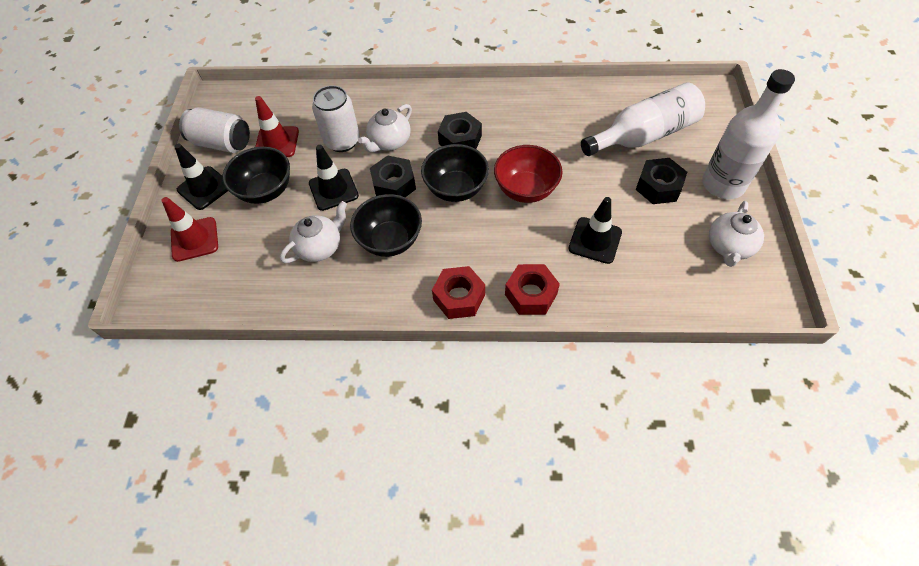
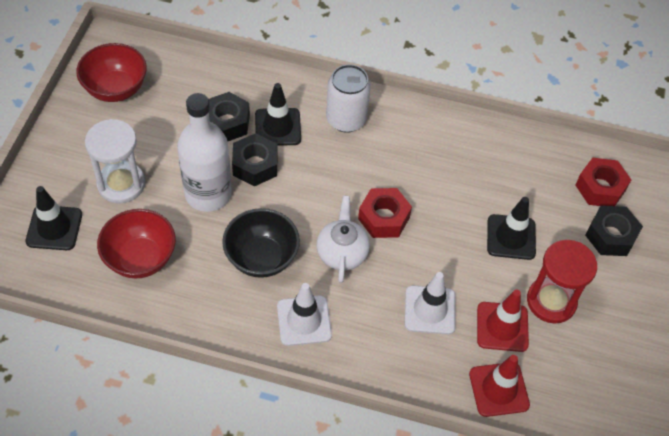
black bowl: 3 -> 1
red bowl: 1 -> 2
red hourglass: 0 -> 1
white bottle: 2 -> 1
white can: 2 -> 1
white hourglass: 0 -> 1
white teapot: 3 -> 1
white traffic cone: 0 -> 2

